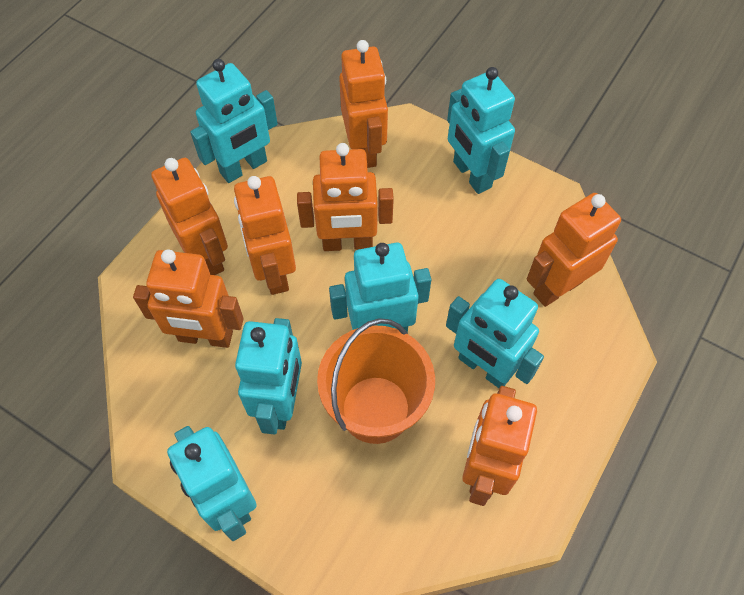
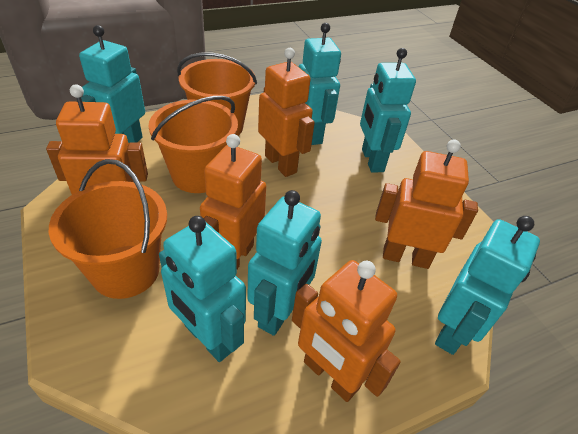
orange bucket: 1 -> 3
orange robot: 7 -> 5

